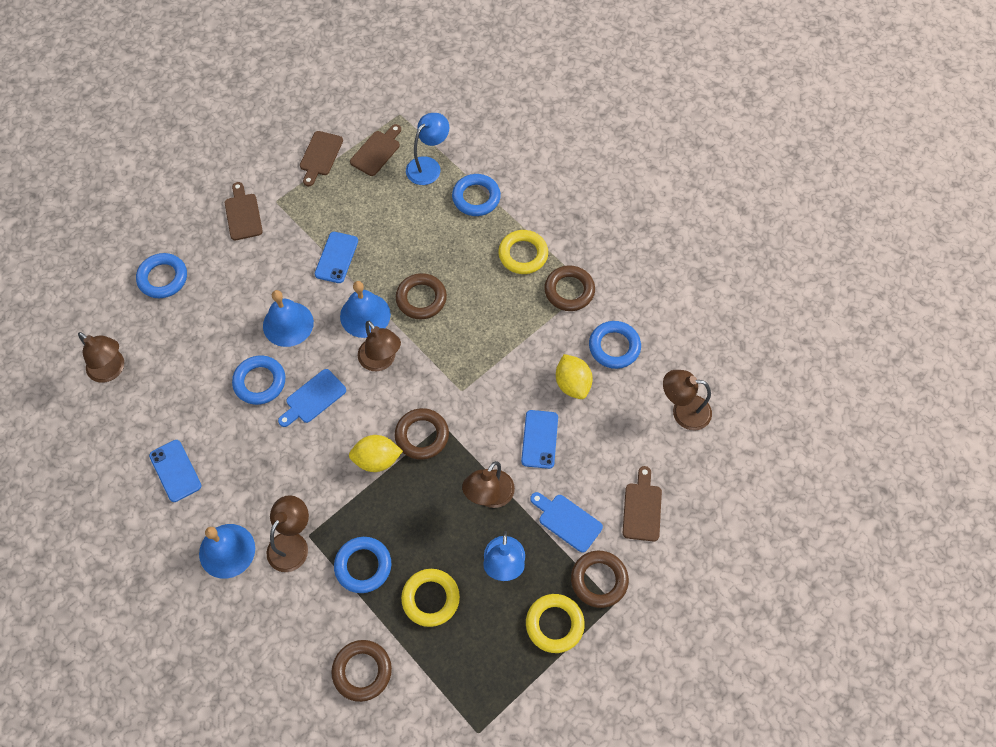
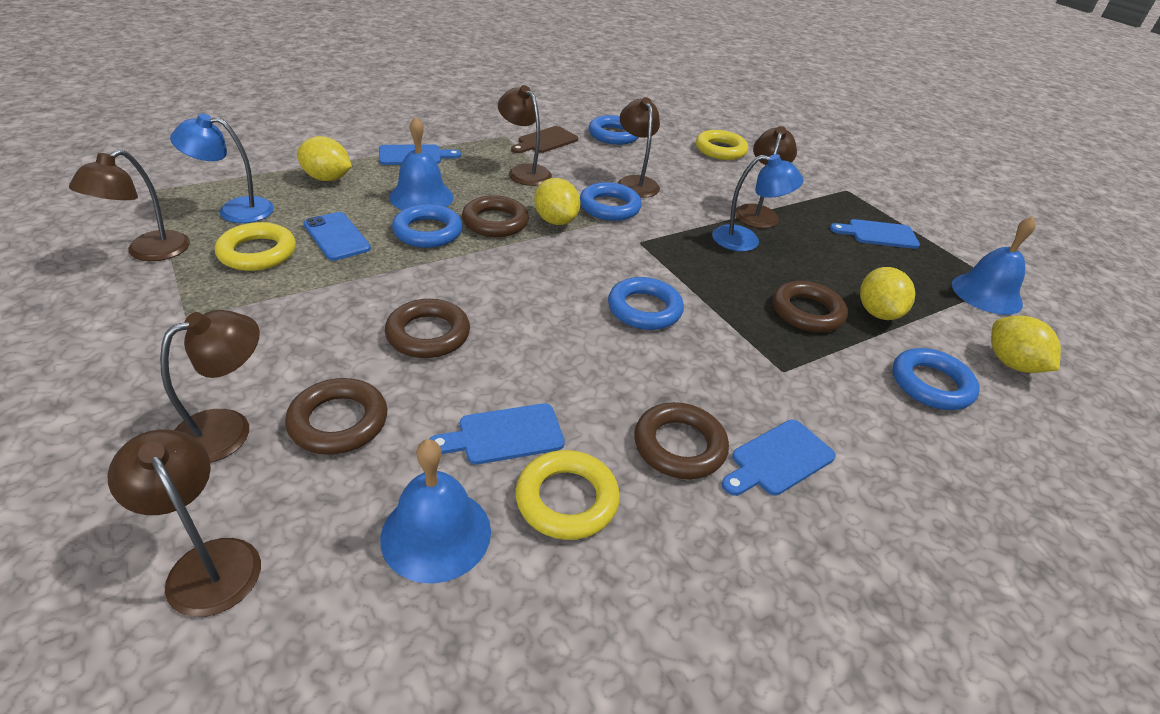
blue cutting board: 2 -> 4
blue phone: 3 -> 1
brown cutting board: 4 -> 1
brown lamp: 5 -> 6
yellow lemon: 2 -> 4

